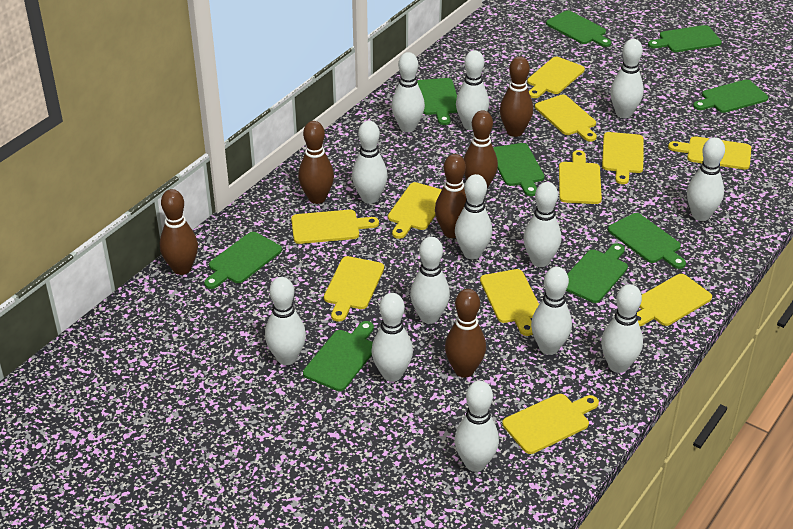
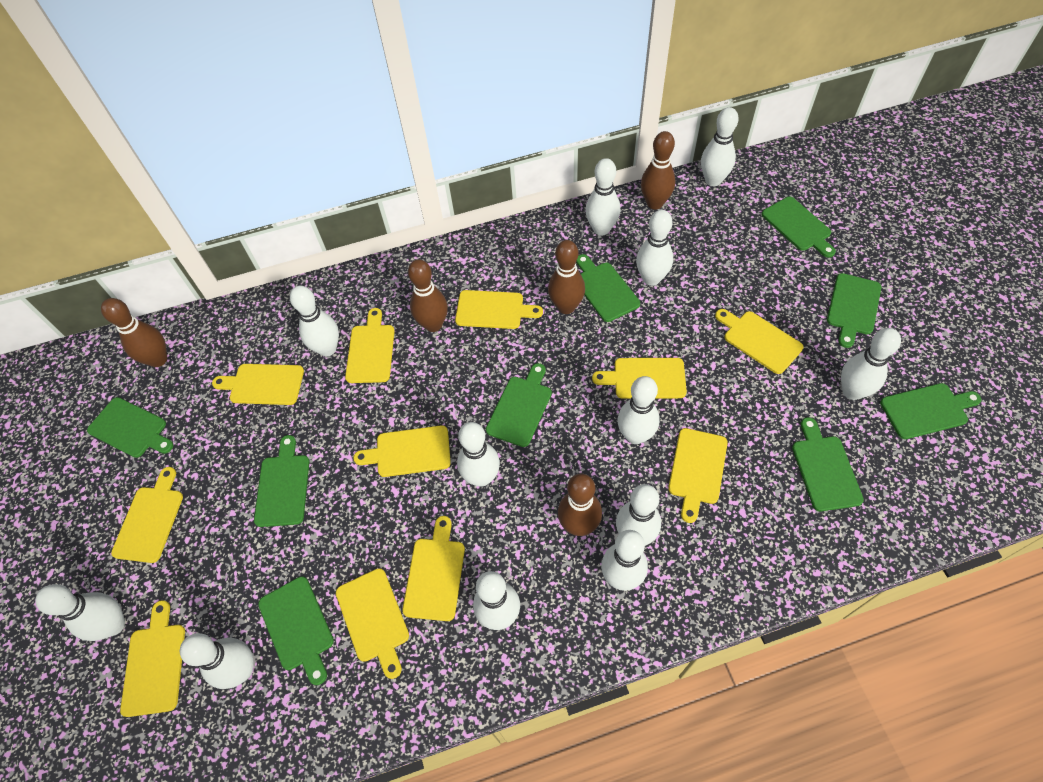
brown bowling pin: 6 -> 5
white bowling pin: 13 -> 12

